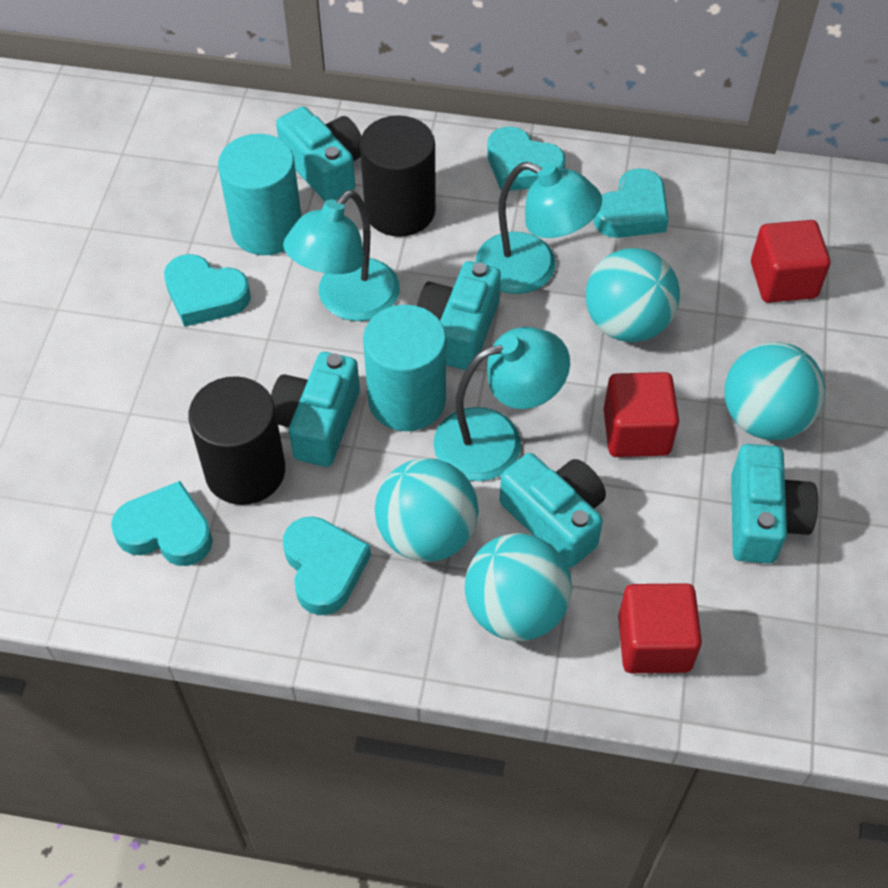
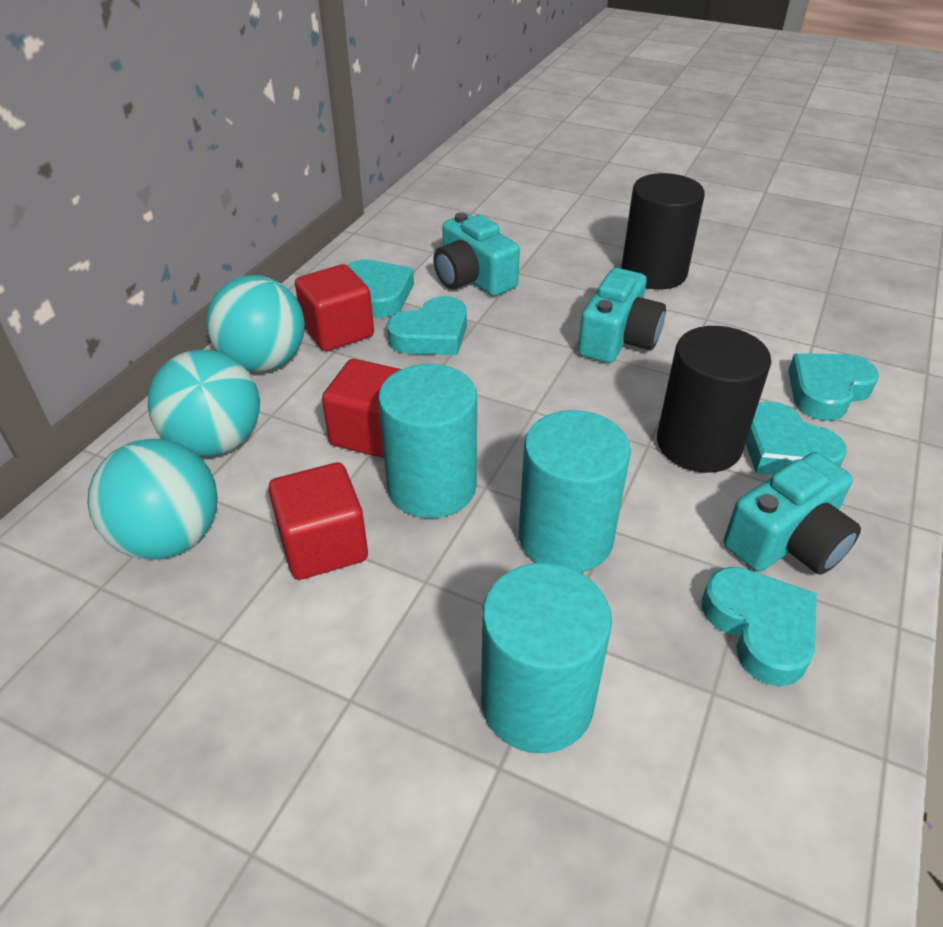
turquoise ball: 4 -> 3
turquoise camera: 5 -> 3
turquoise cylinder: 2 -> 3
turquoise lamp: 3 -> 0

